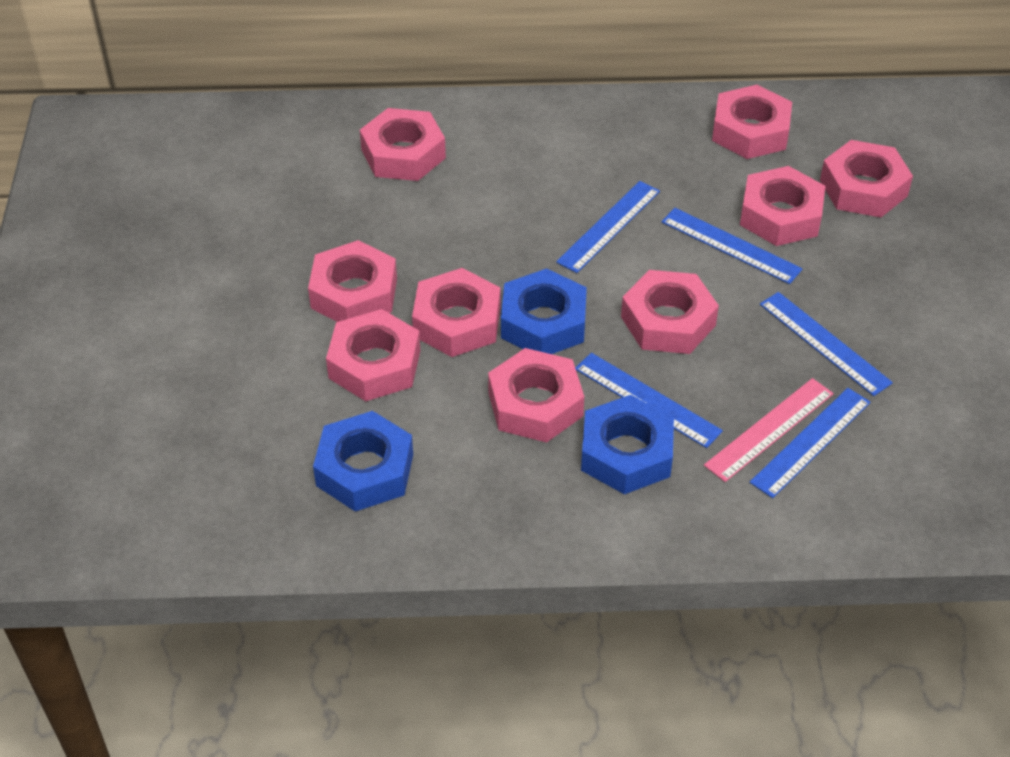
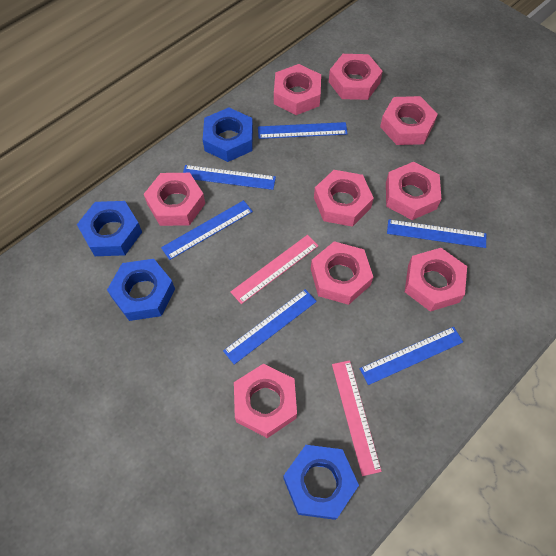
blue nut: 3 -> 4
blue ruler: 5 -> 6
pink ruler: 1 -> 2

